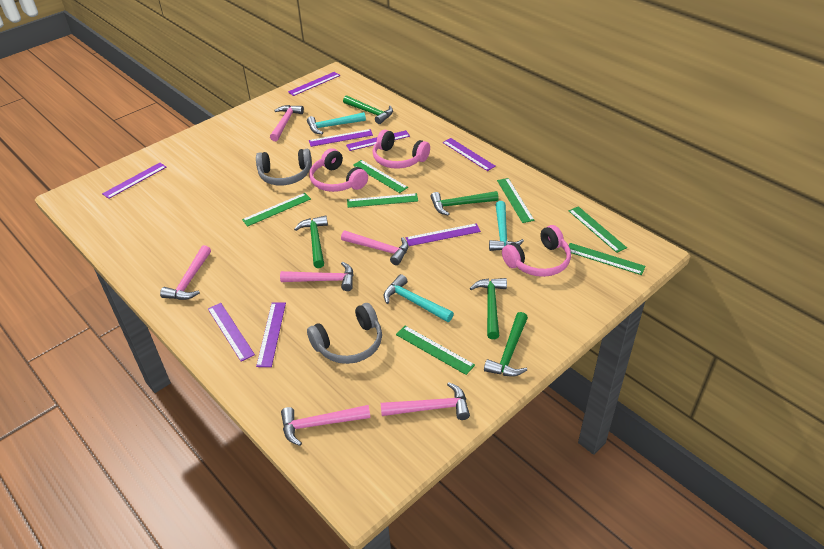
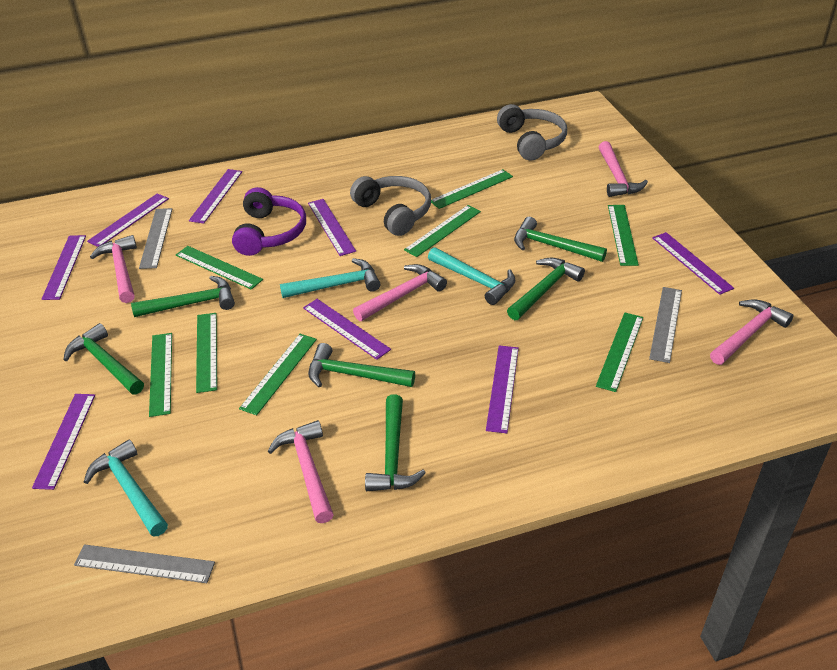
green hammer: 5 -> 6
green ruler: 7 -> 8
grey ruler: 0 -> 3
pink hammer: 6 -> 5
pink headphones: 3 -> 0
purple headphones: 0 -> 1

